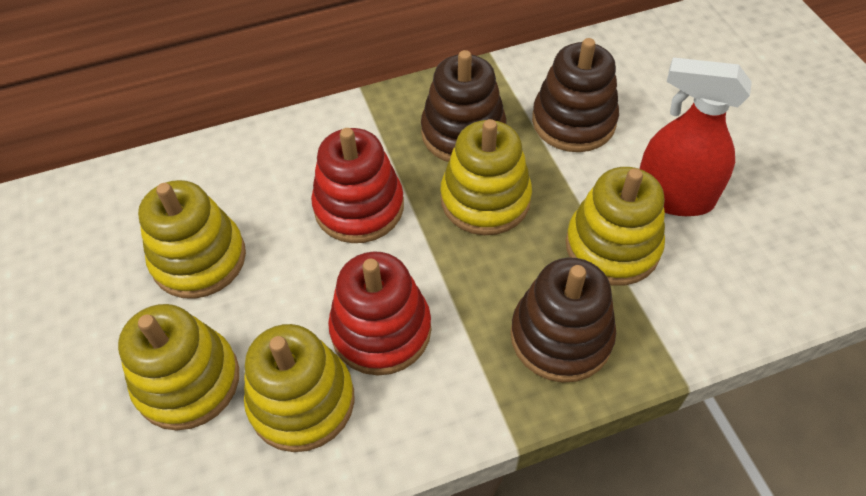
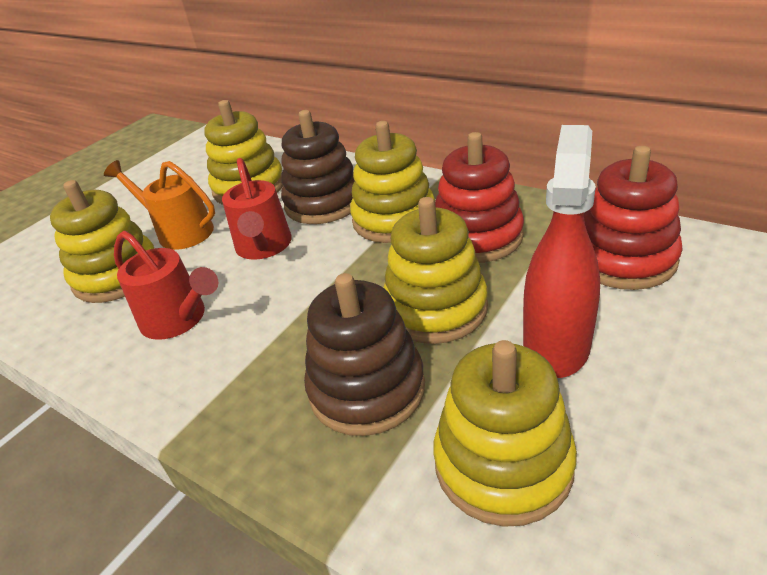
brown stacking toy: 3 -> 2
orange watering can: 0 -> 1
red watering can: 0 -> 2

